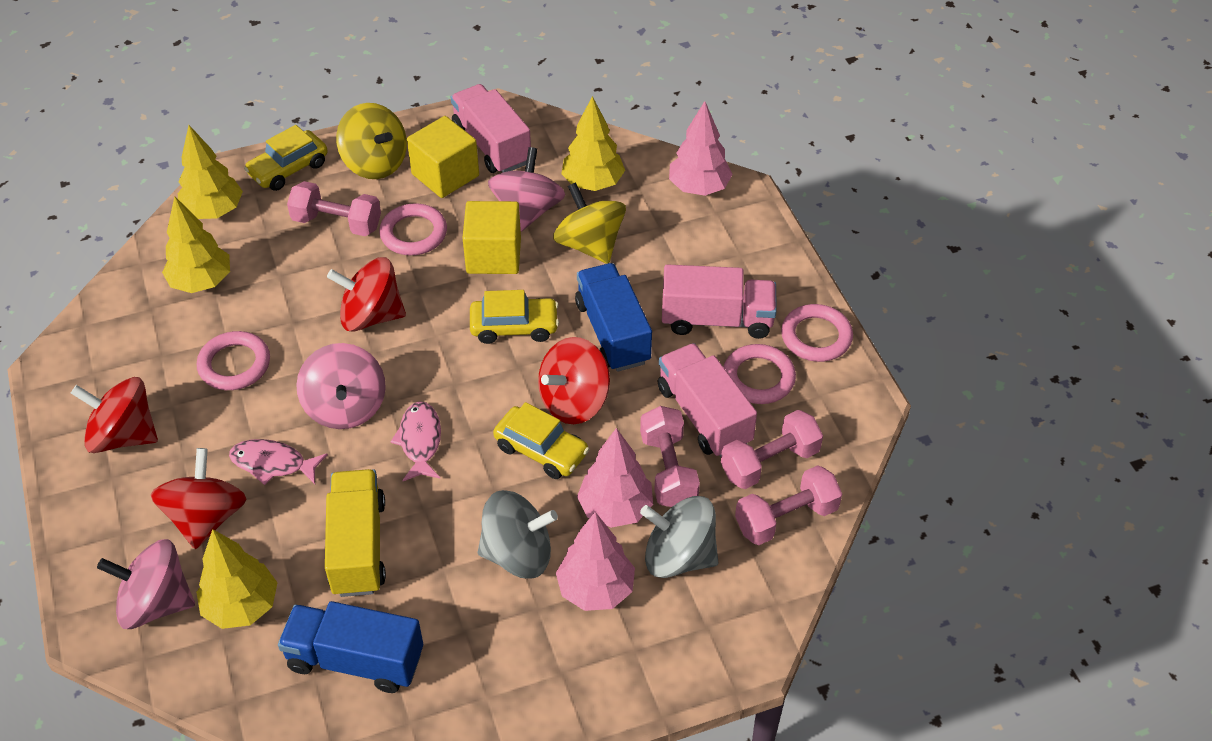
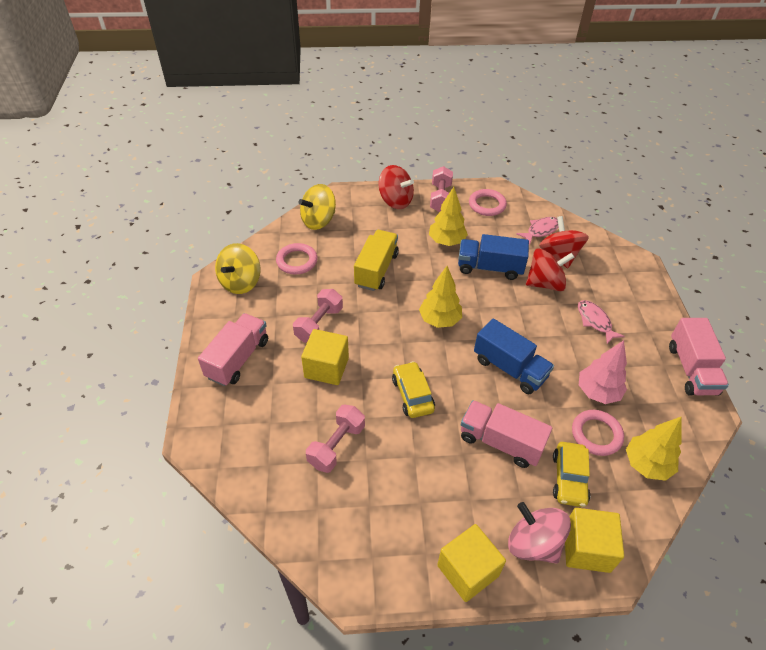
grey spinning top: 2 -> 0
pink dumbbell: 4 -> 3
pink ring: 4 -> 3
pink spinning top: 3 -> 1
pink tree: 3 -> 1
red spinning top: 4 -> 3
yellow car: 3 -> 2
yellow cube: 2 -> 3
yellow tree: 4 -> 3

